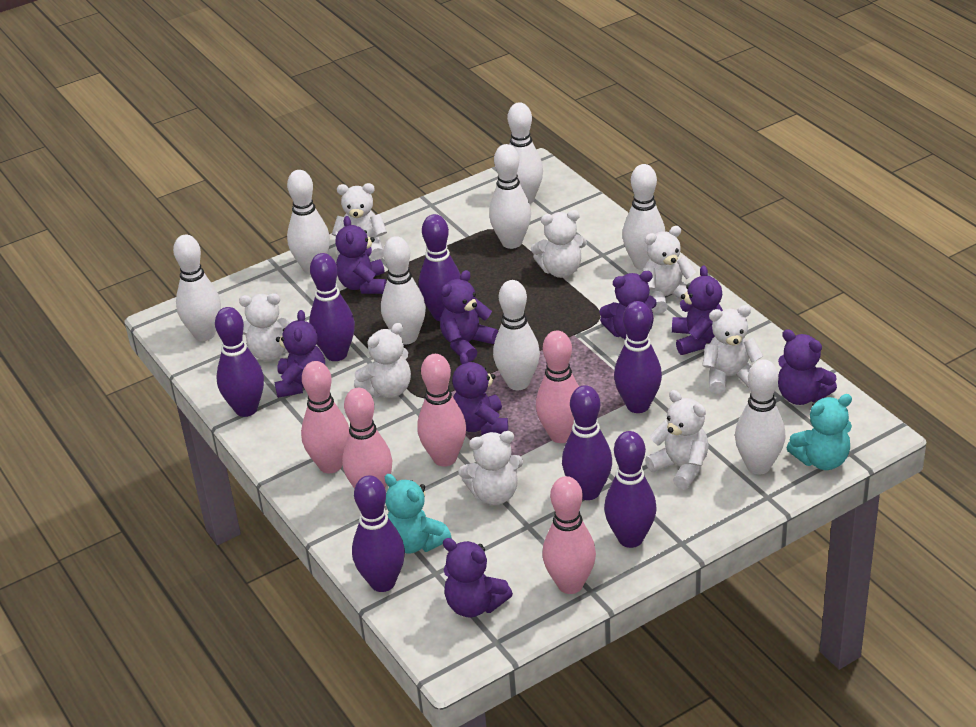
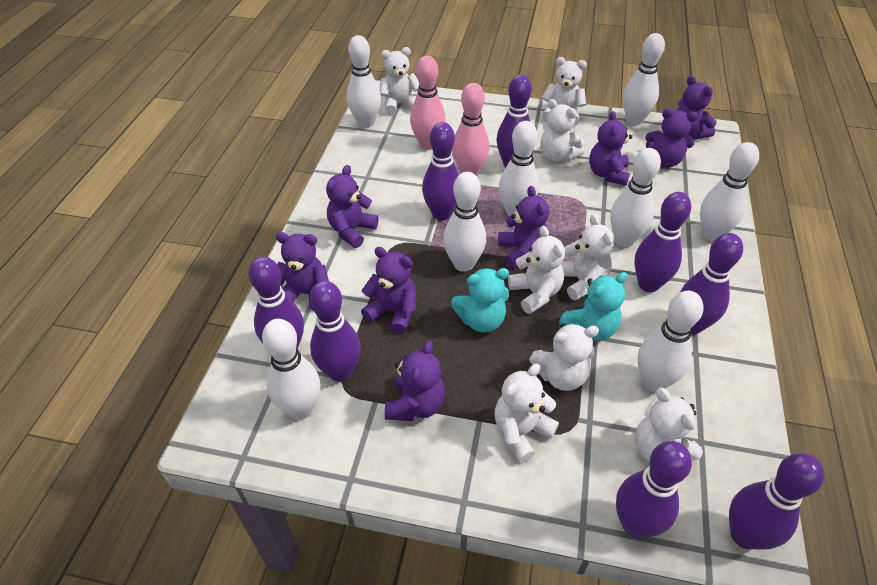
pink bowling pin: 5 -> 2
purple bowling pin: 7 -> 8

